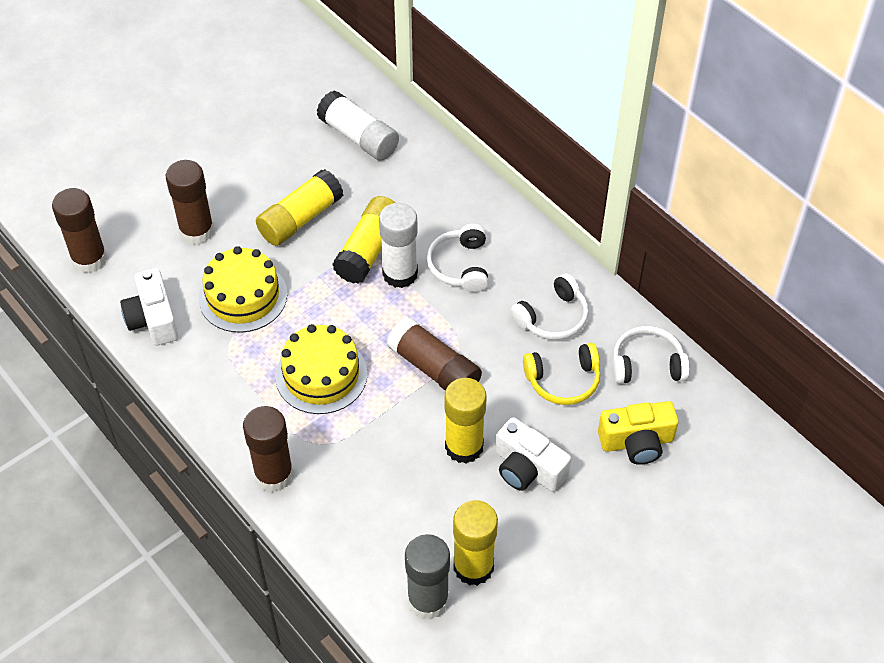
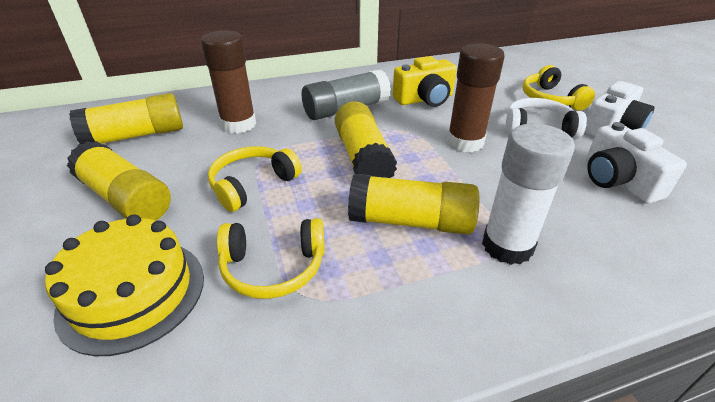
brown glue stick: 4 -> 2
white glue stick: 2 -> 1
white headphones: 3 -> 1
yellow cake: 2 -> 1
yellow headphones: 1 -> 3

